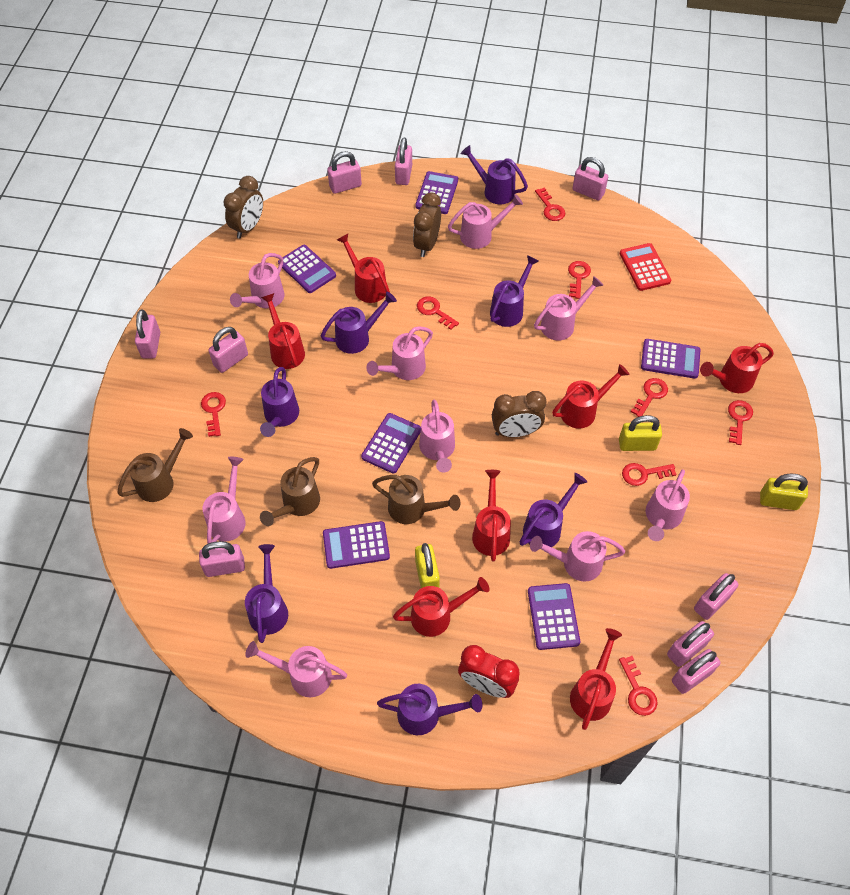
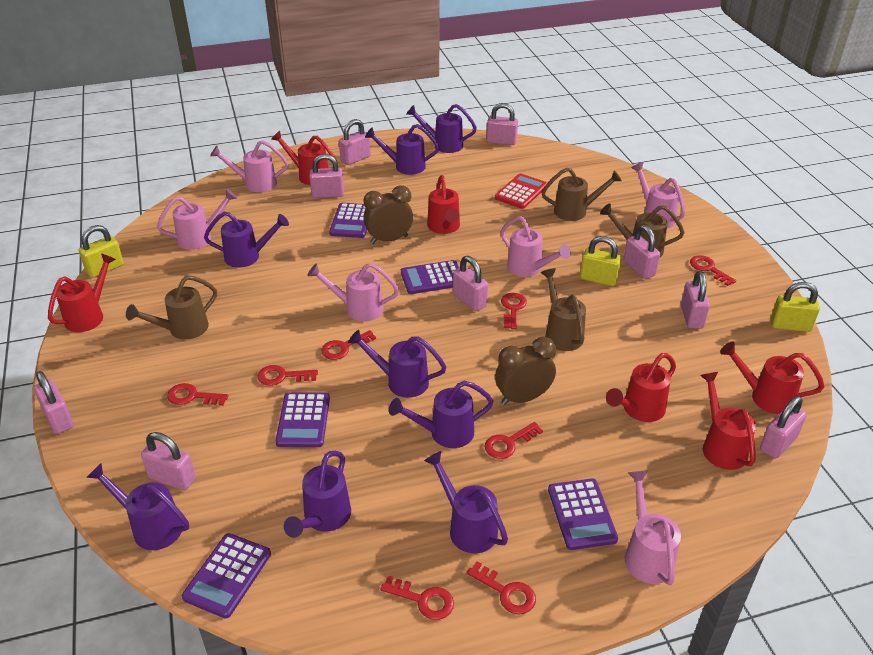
brown clock: 3 -> 2
brown watering can: 3 -> 4
pink watering can: 9 -> 6
purple calculator: 6 -> 5
purple watering can: 7 -> 8
red clock: 1 -> 0
red watering can: 7 -> 6

